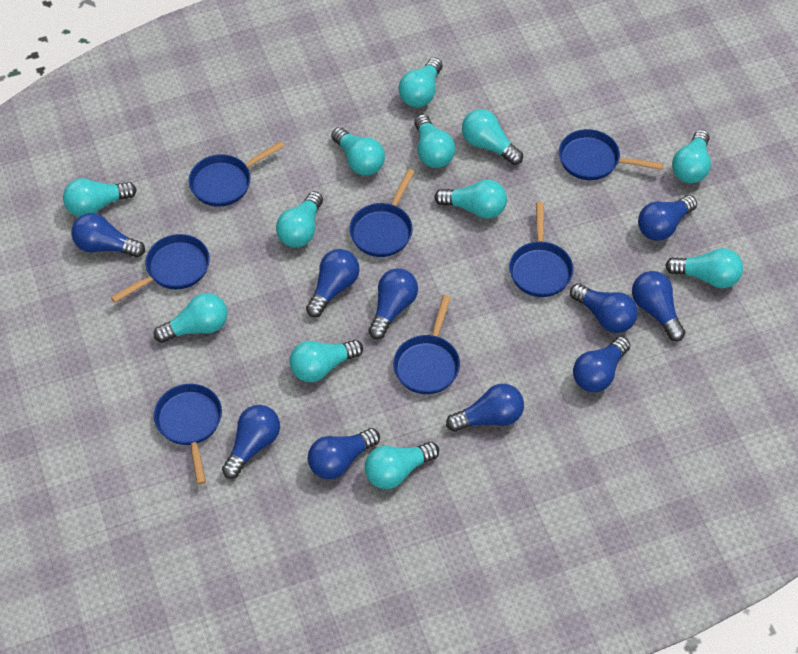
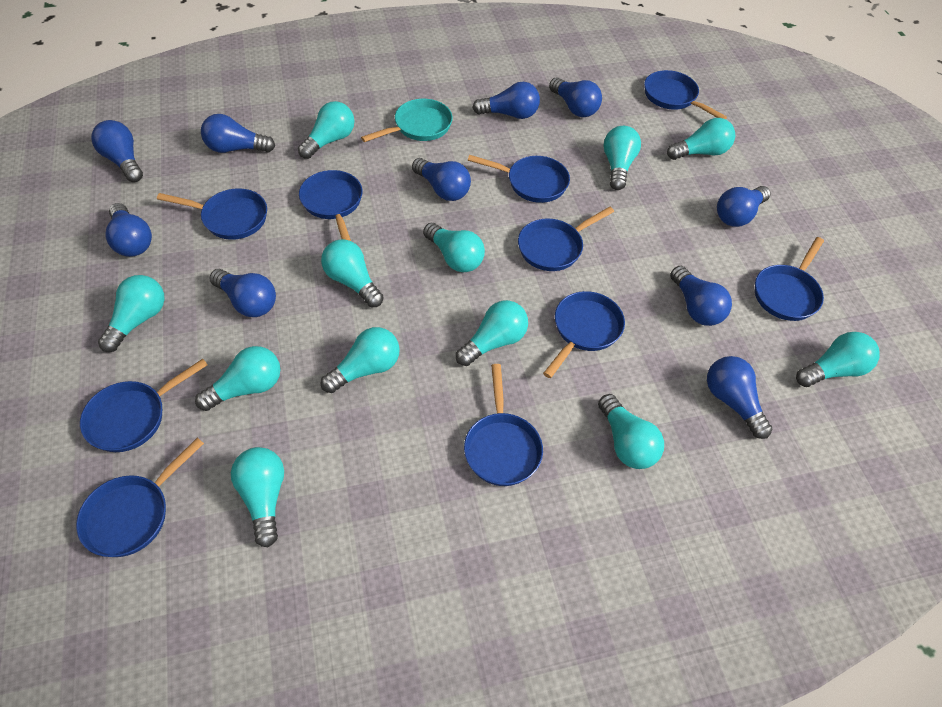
blue pan: 7 -> 10
turquoise pan: 0 -> 1

